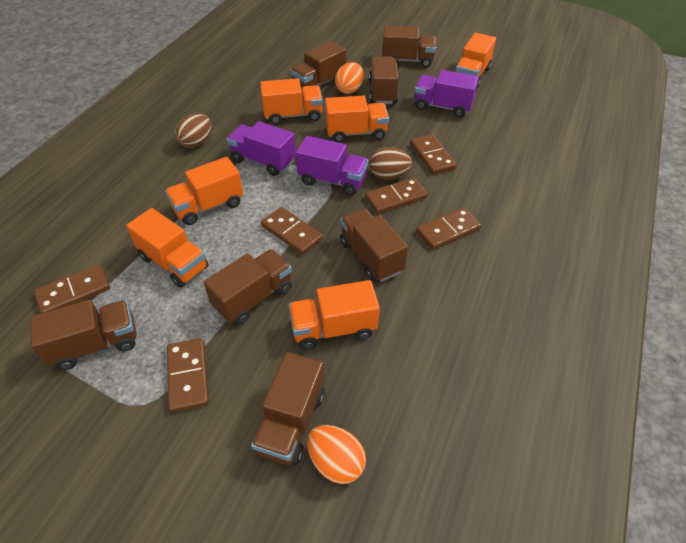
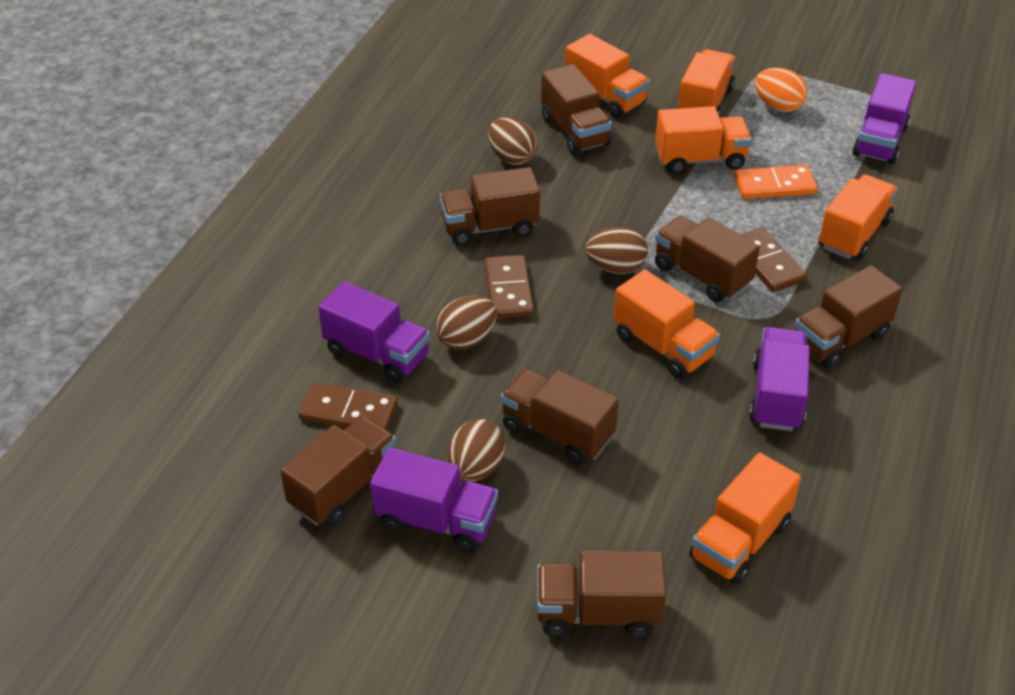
brown domino: 6 -> 3
brown egg: 2 -> 4
orange domino: 0 -> 1
orange egg: 2 -> 1
purple truck: 3 -> 4

